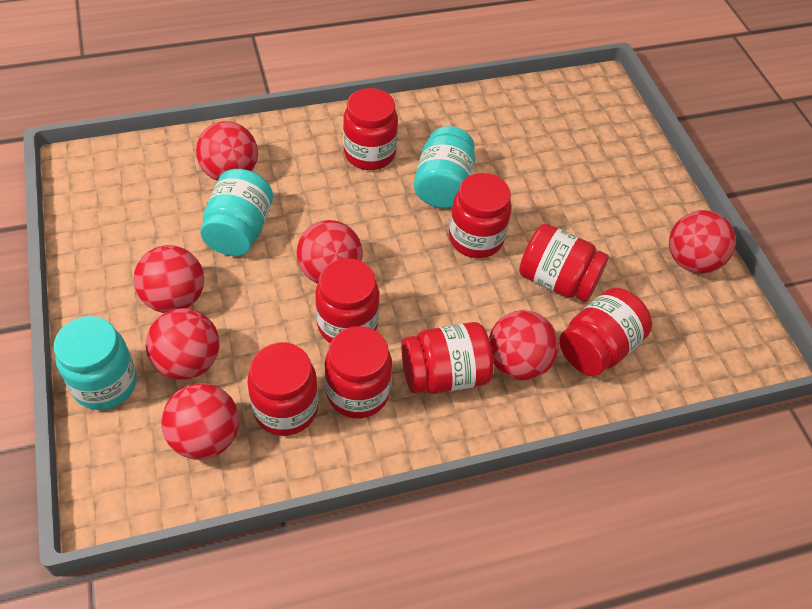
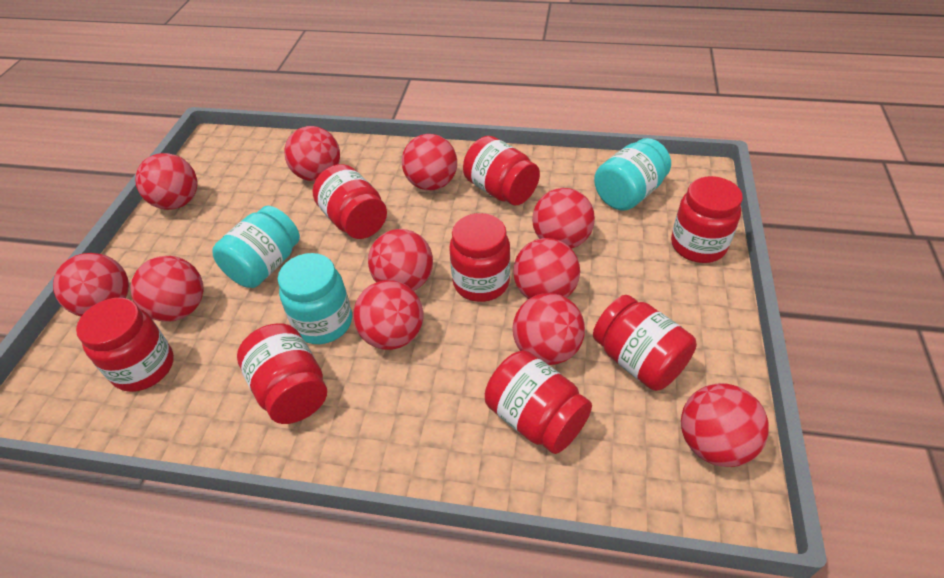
red ball: 7 -> 11

